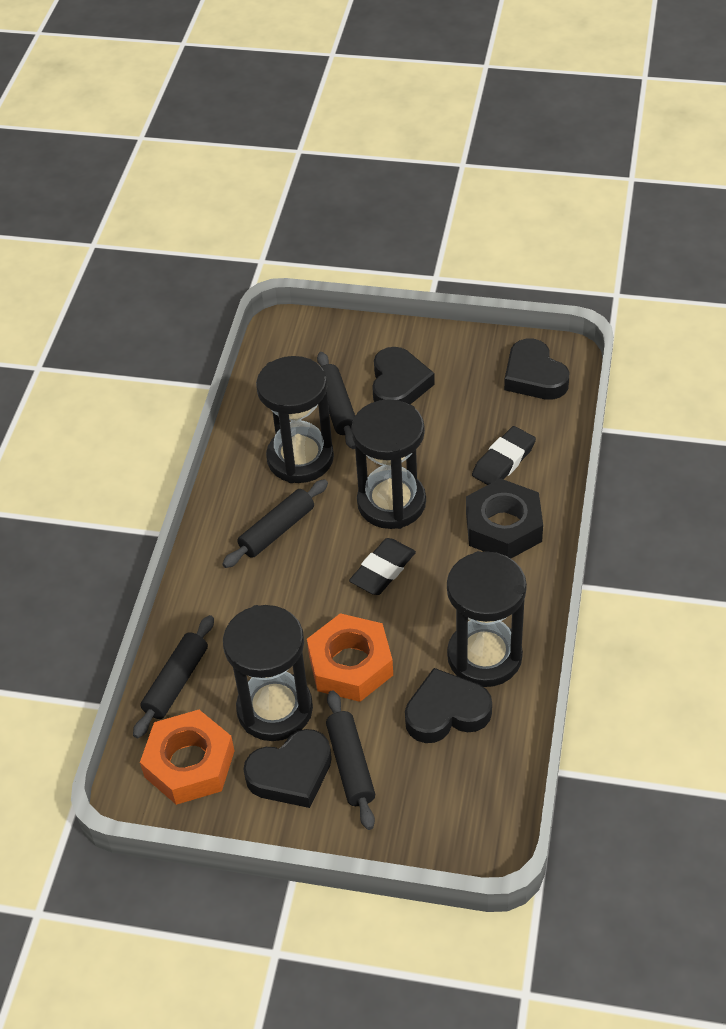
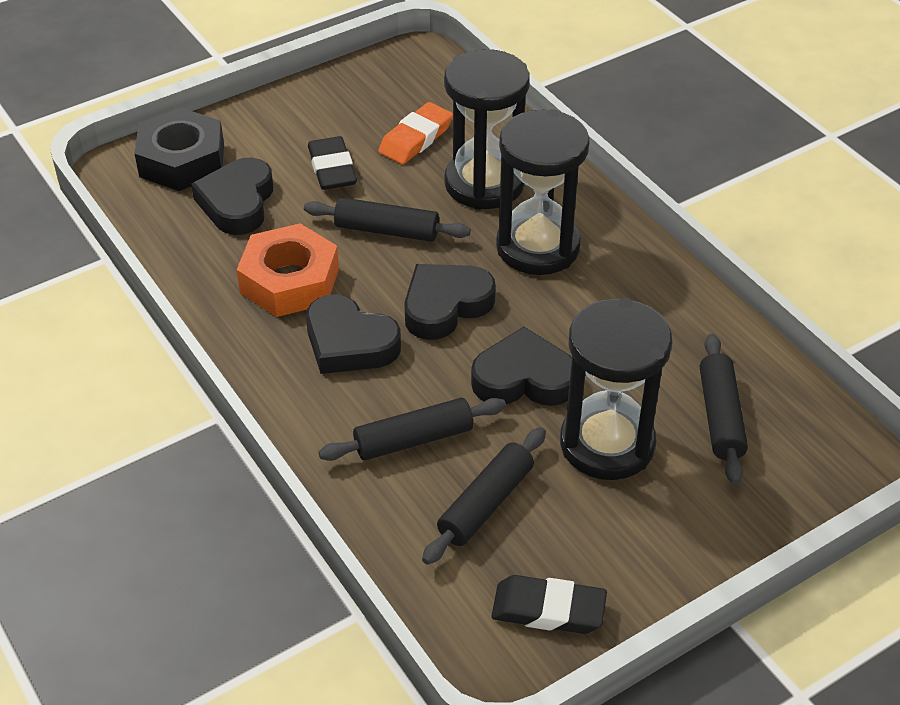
black hourglass: 4 -> 3
orange eraser: 0 -> 1
orange nut: 2 -> 1

